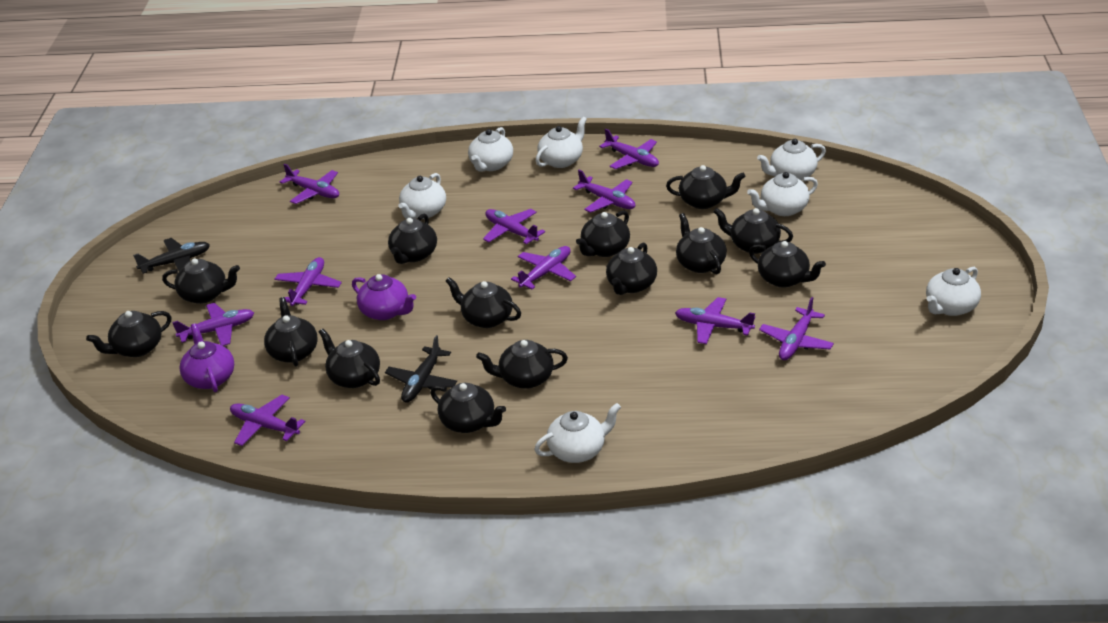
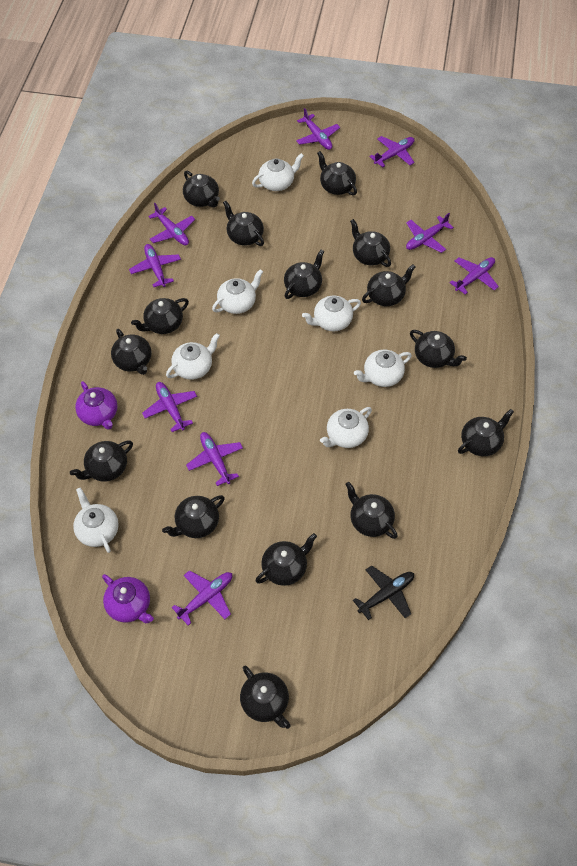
black plane: 2 -> 1
black teapot: 14 -> 15
purple plane: 10 -> 9

